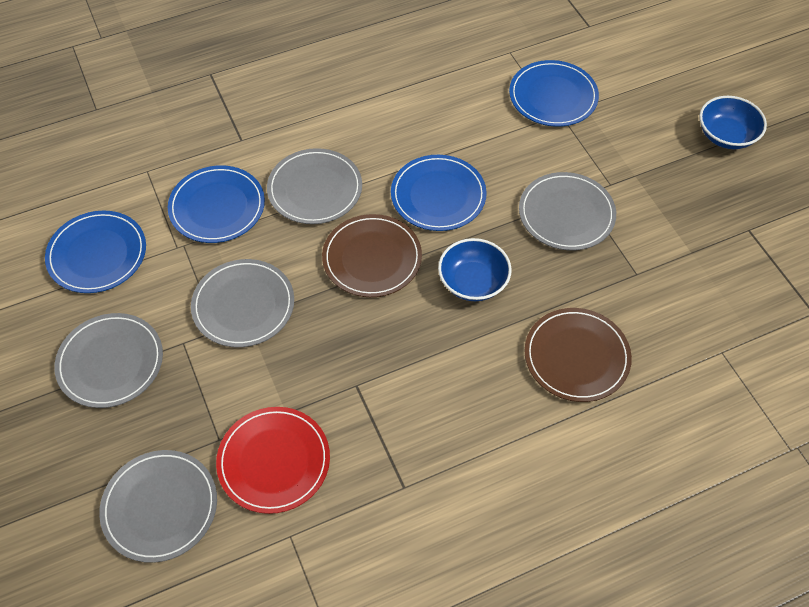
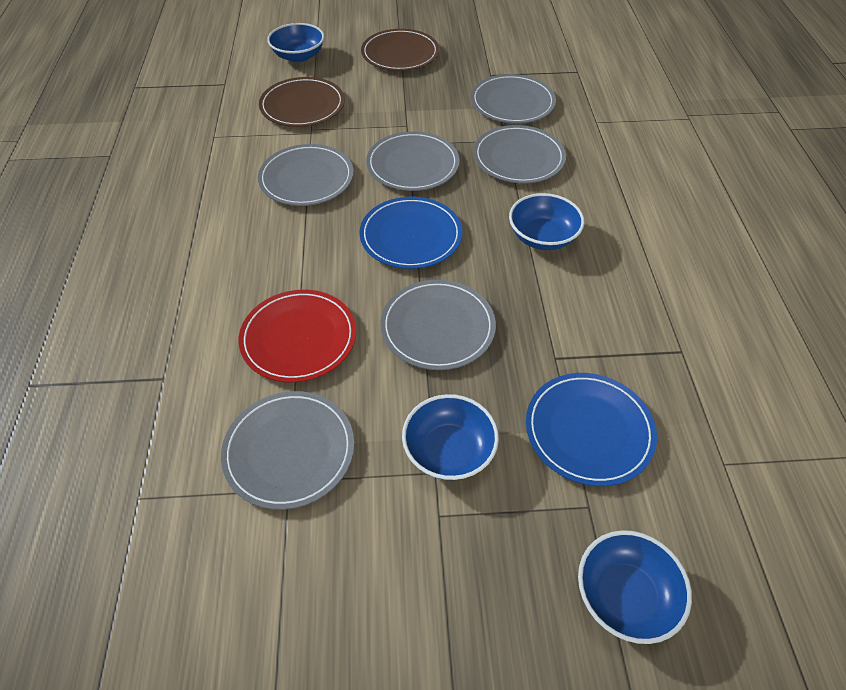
blue bowl: 2 -> 4
blue plate: 4 -> 2
grey plate: 5 -> 6

